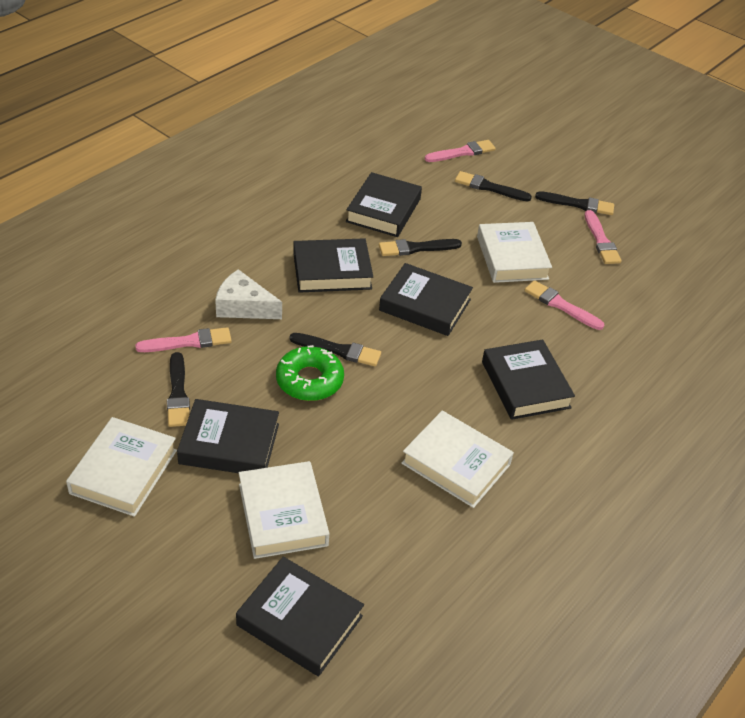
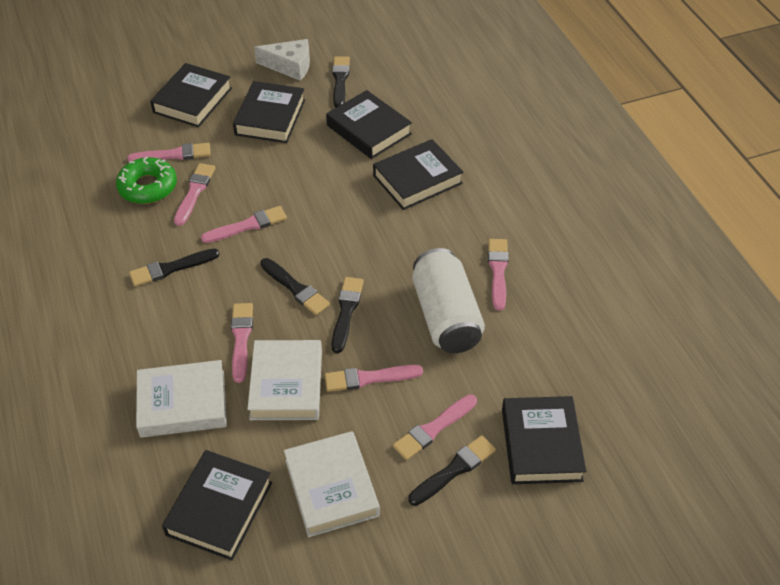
pink brush: 4 -> 7
white book: 4 -> 3
white can: 0 -> 1

